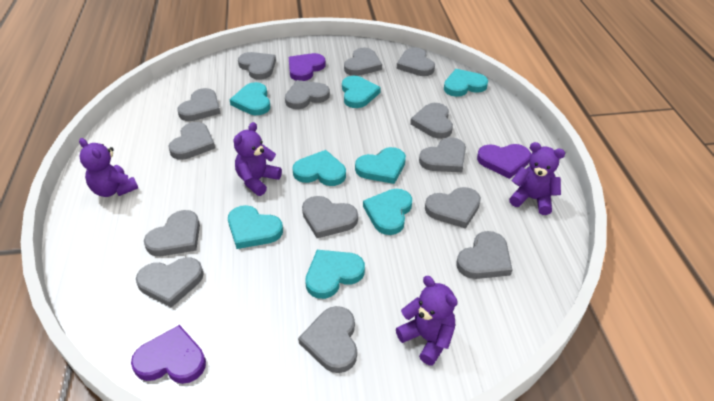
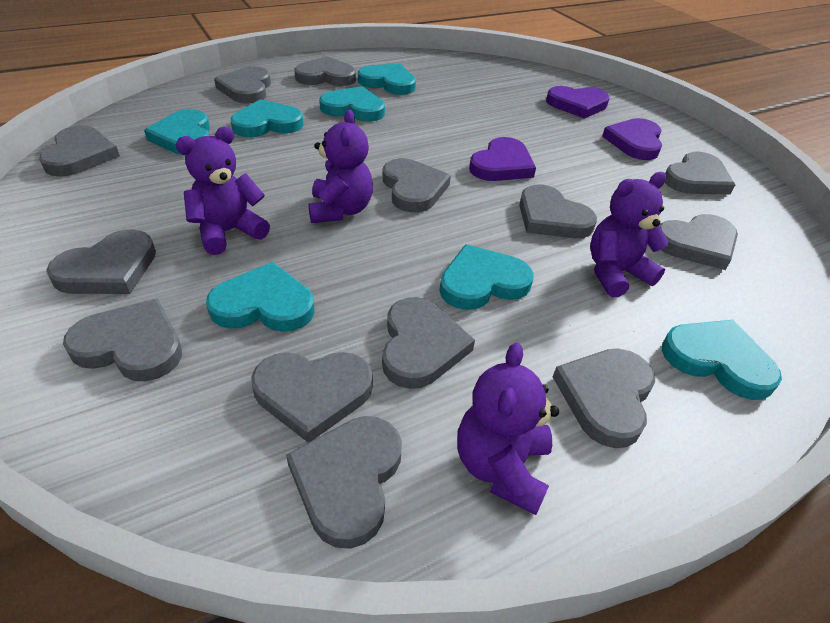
grey heart: 14 -> 13
turquoise heart: 8 -> 7

